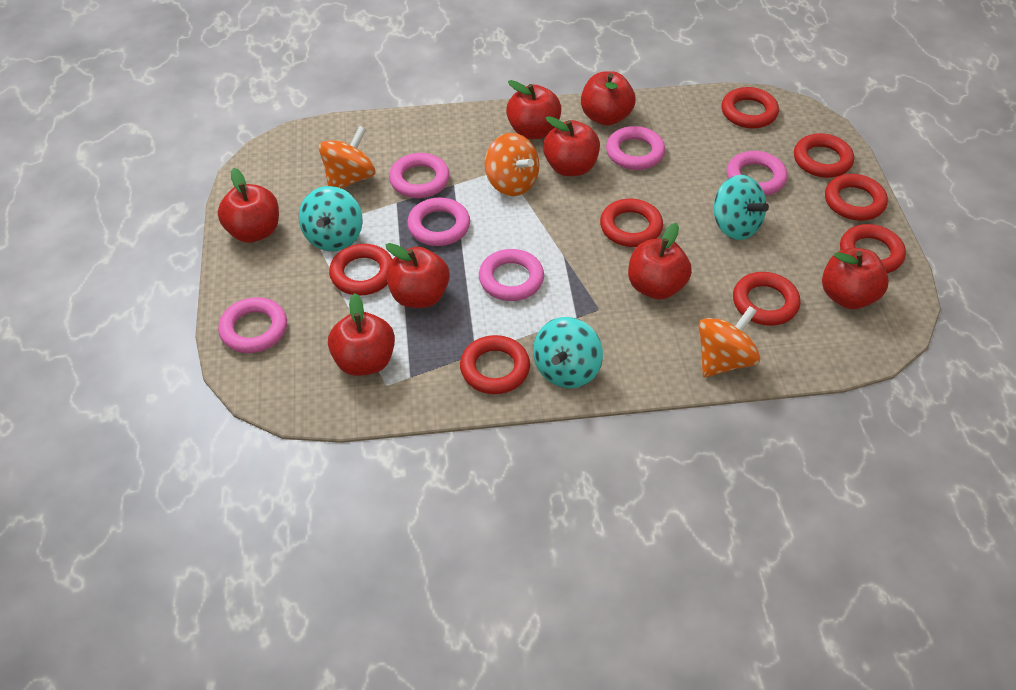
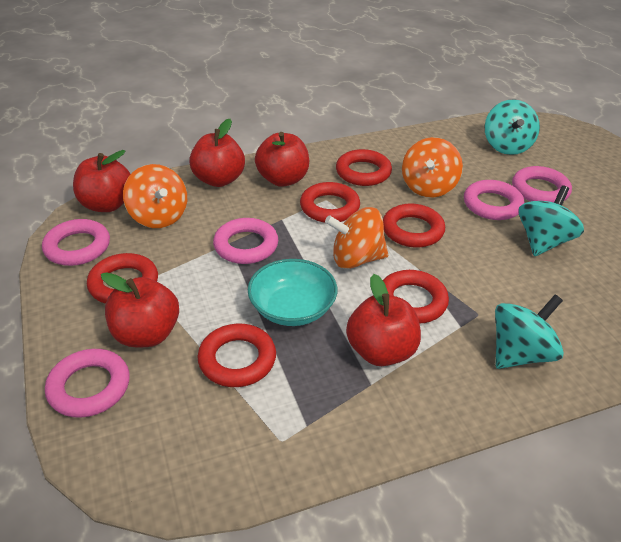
pink ring: 6 -> 5
red apple: 8 -> 5
red ring: 8 -> 6
turquoise bowl: 0 -> 1

